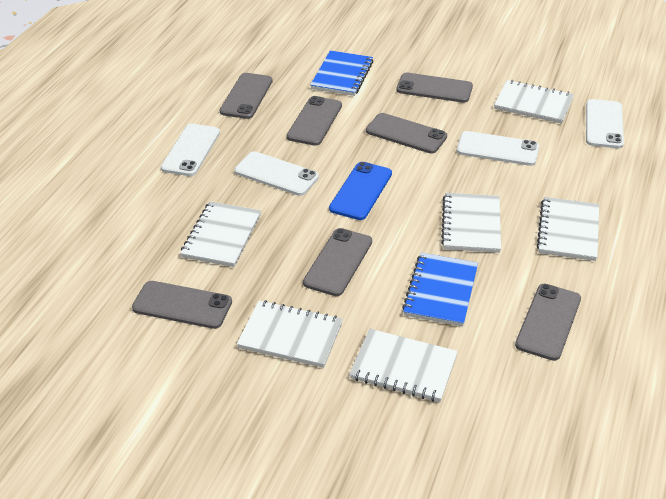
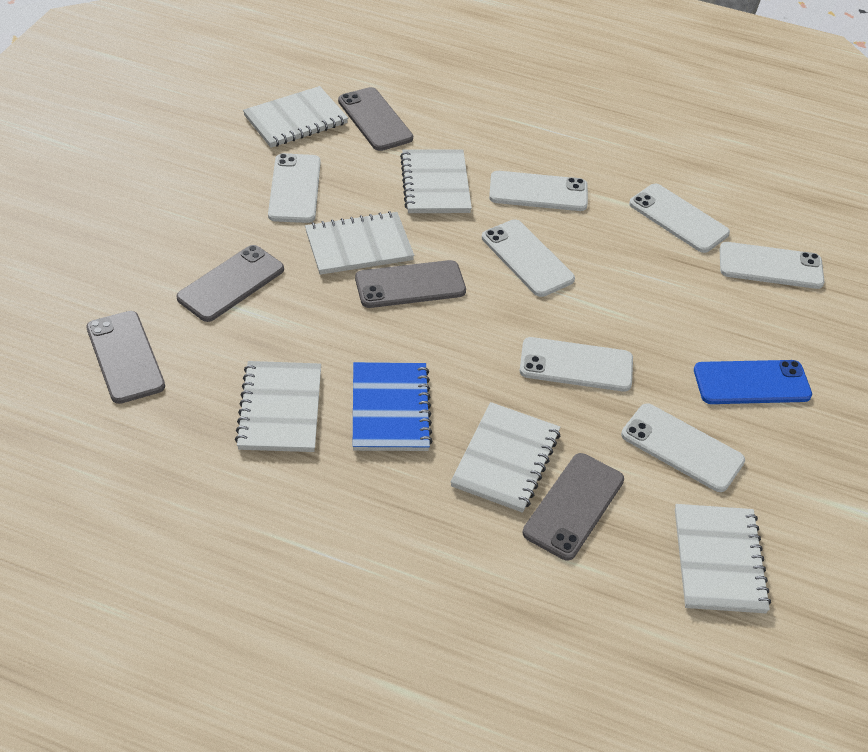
blue notebook: 2 -> 1
grey phone: 7 -> 5
white phone: 4 -> 7

